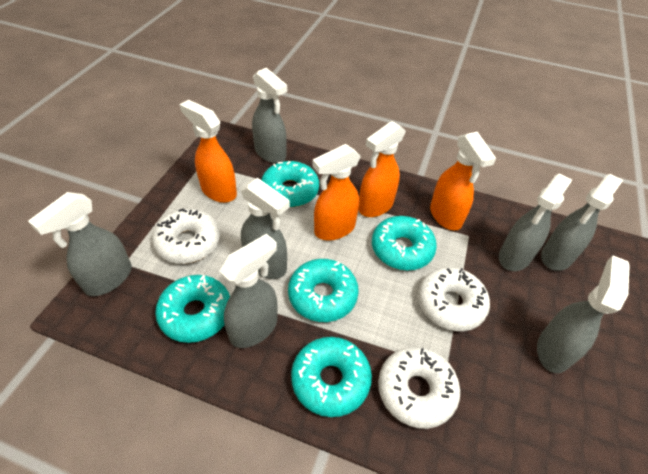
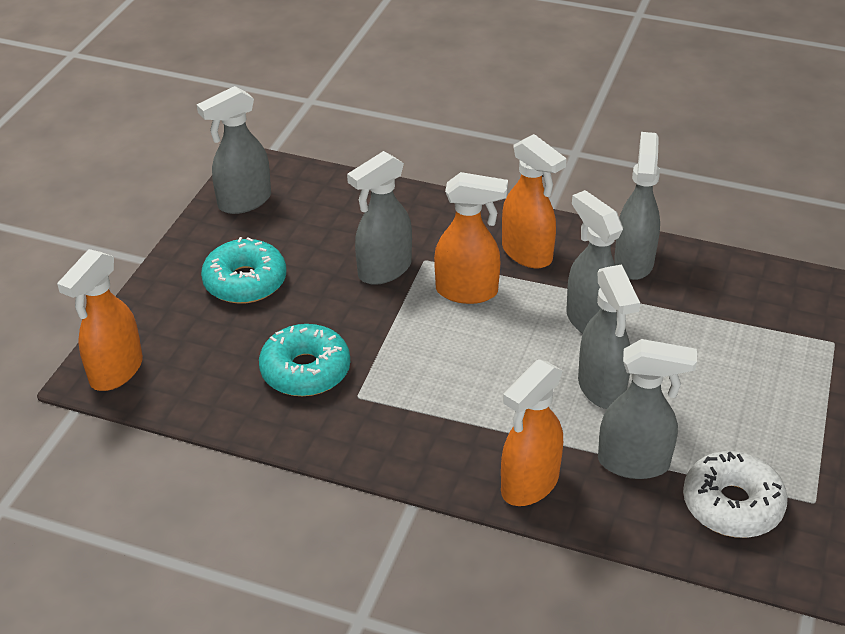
grey spray bottle: 7 -> 6
turquoise donut: 5 -> 2
white donut: 3 -> 1

